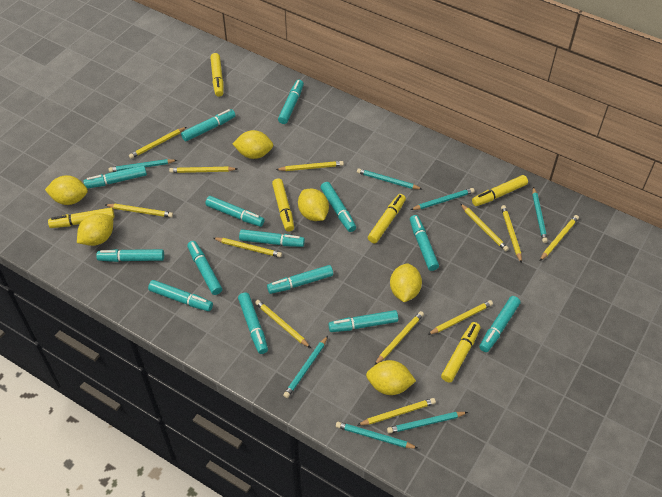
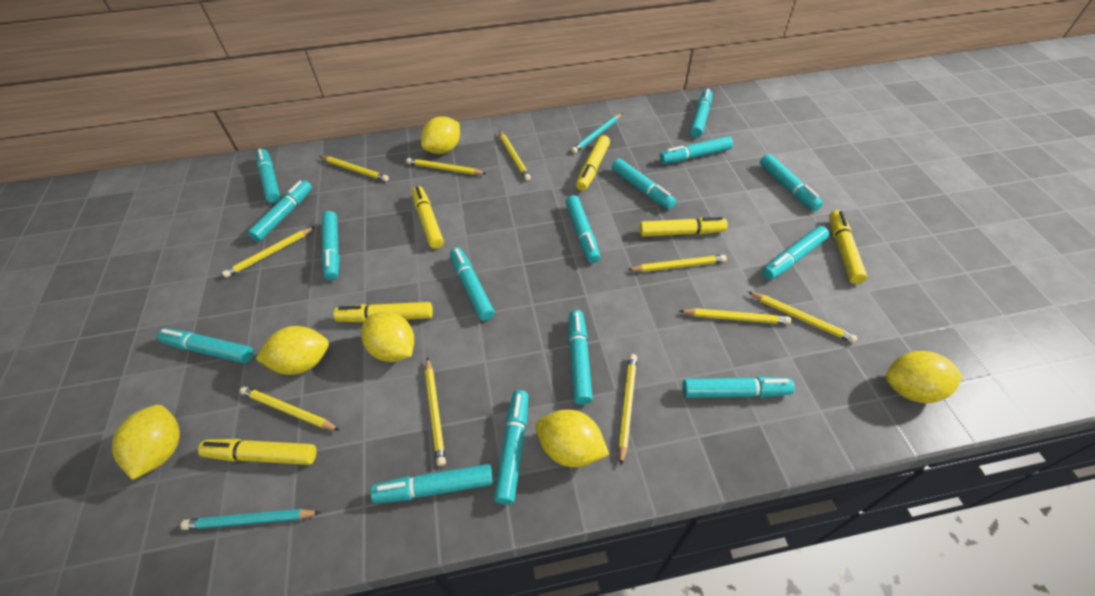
turquoise marker: 14 -> 15
turquoise pencil: 7 -> 2
yellow pencil: 12 -> 10

